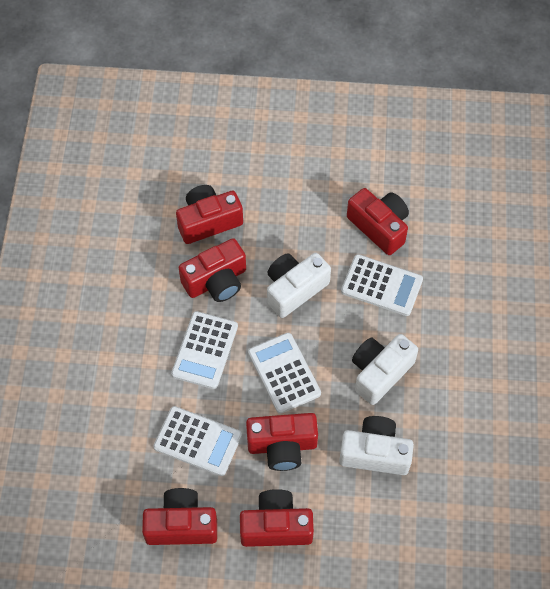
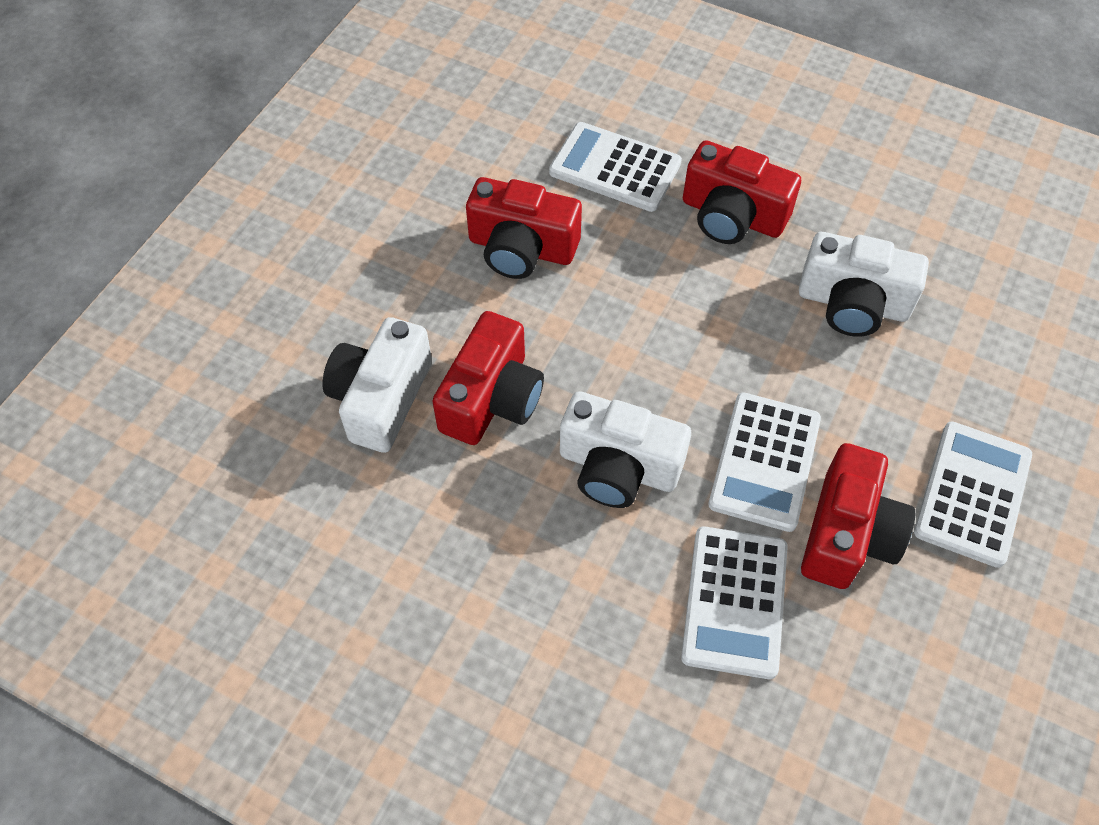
red camera: 6 -> 4

